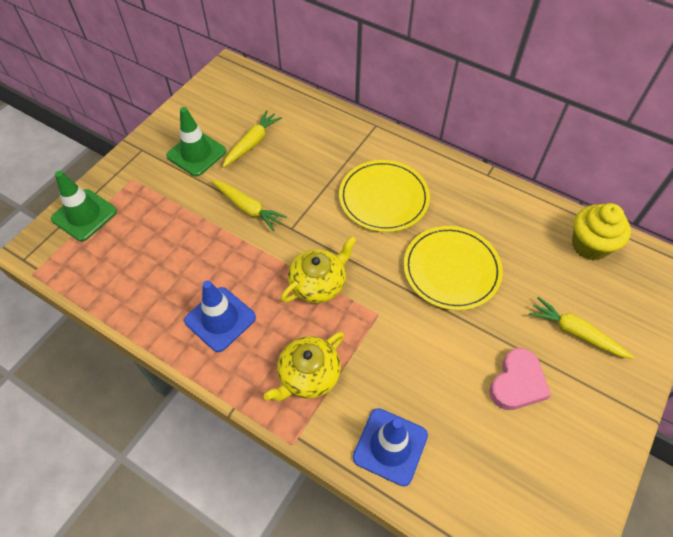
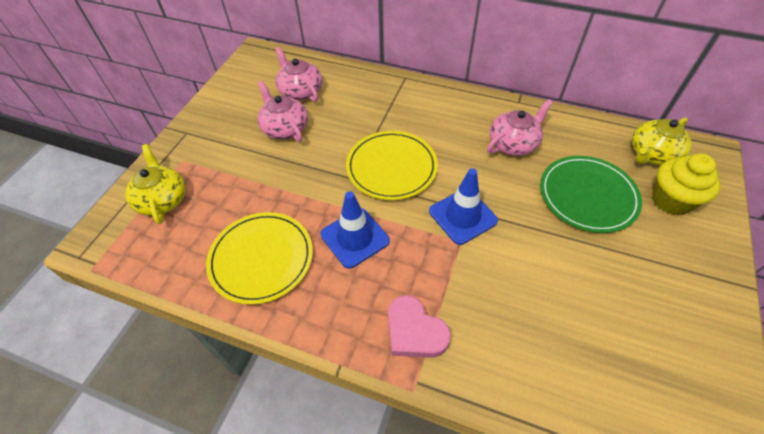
green plate: 0 -> 1
green traffic cone: 2 -> 0
pink teapot: 0 -> 3
yellow carrot: 3 -> 0

